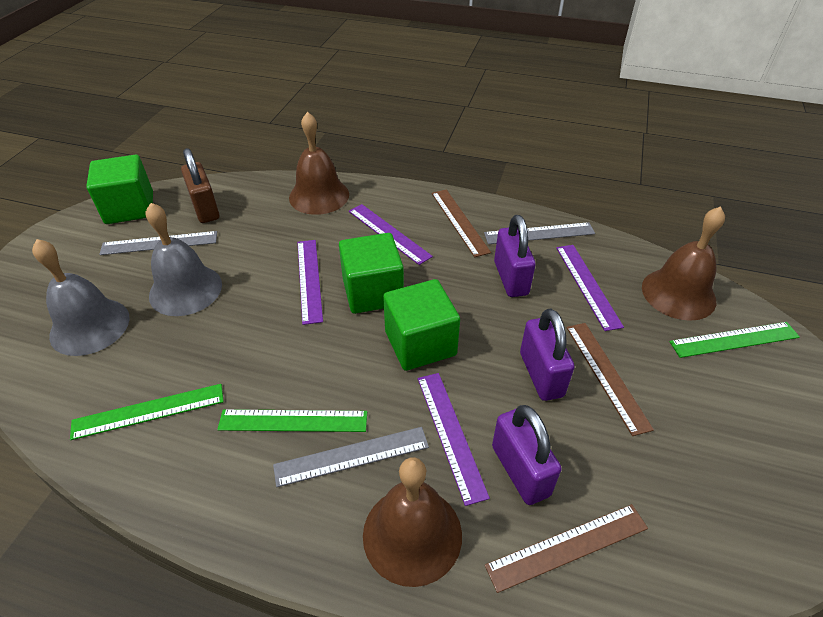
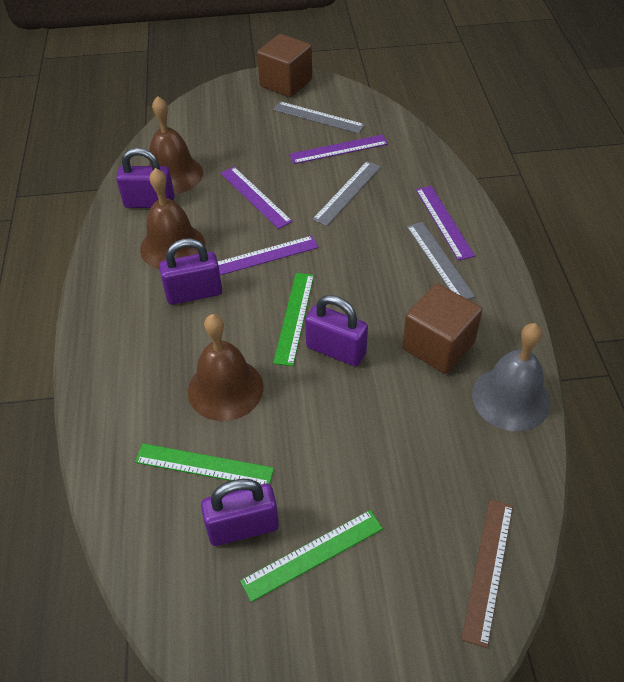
brown cube: 0 -> 2
brown padlock: 1 -> 0
brown ruler: 3 -> 1
green cube: 3 -> 0
grey bell: 2 -> 1
purple padlock: 3 -> 4

